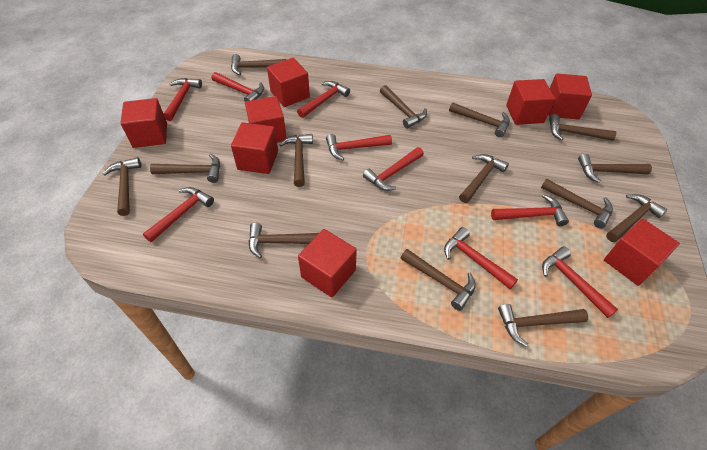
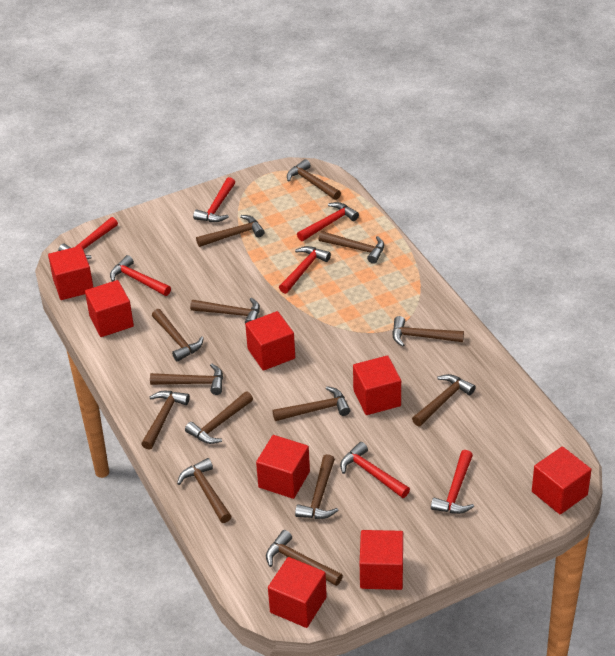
red hammer: 9 -> 7

